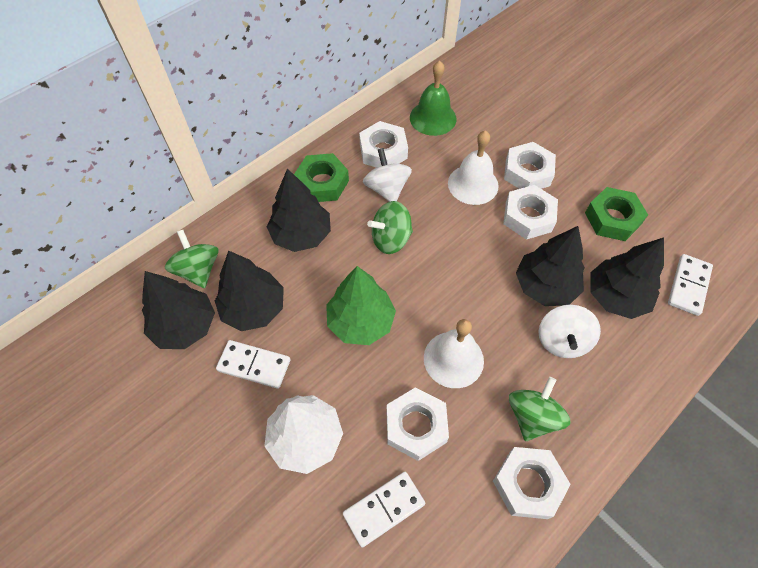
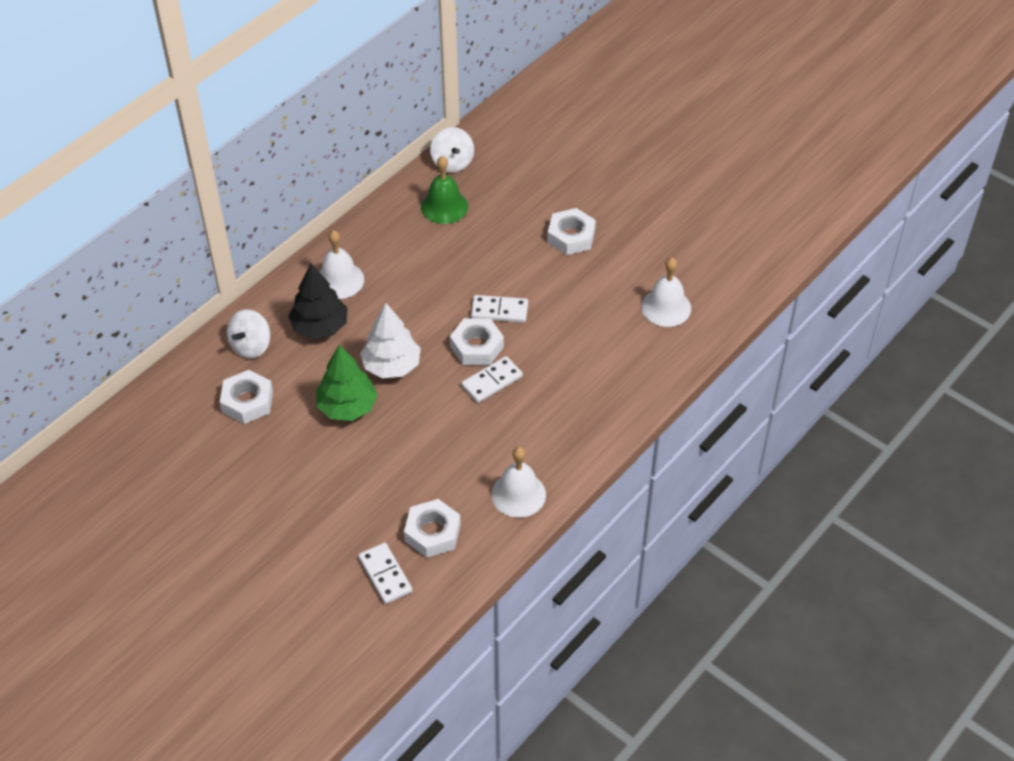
black tree: 5 -> 1
green nut: 2 -> 0
green spinning top: 3 -> 0
white bell: 2 -> 3
white nut: 5 -> 4

